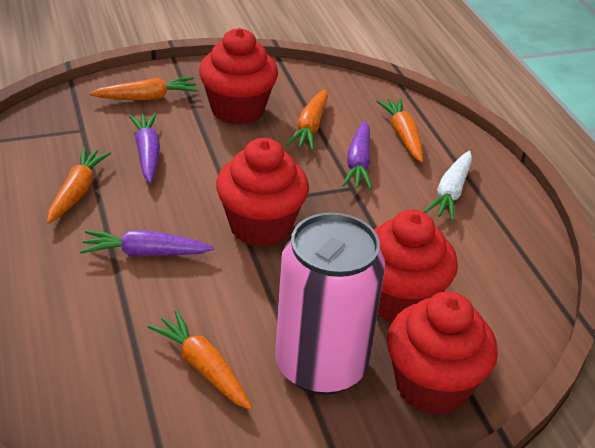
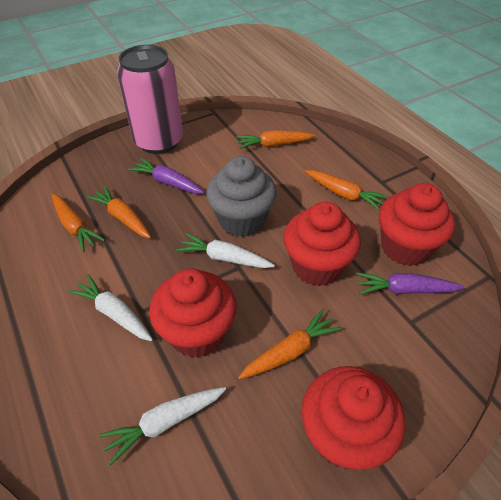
grey cupcake: 0 -> 1
purple carrot: 3 -> 2
white carrot: 1 -> 3

